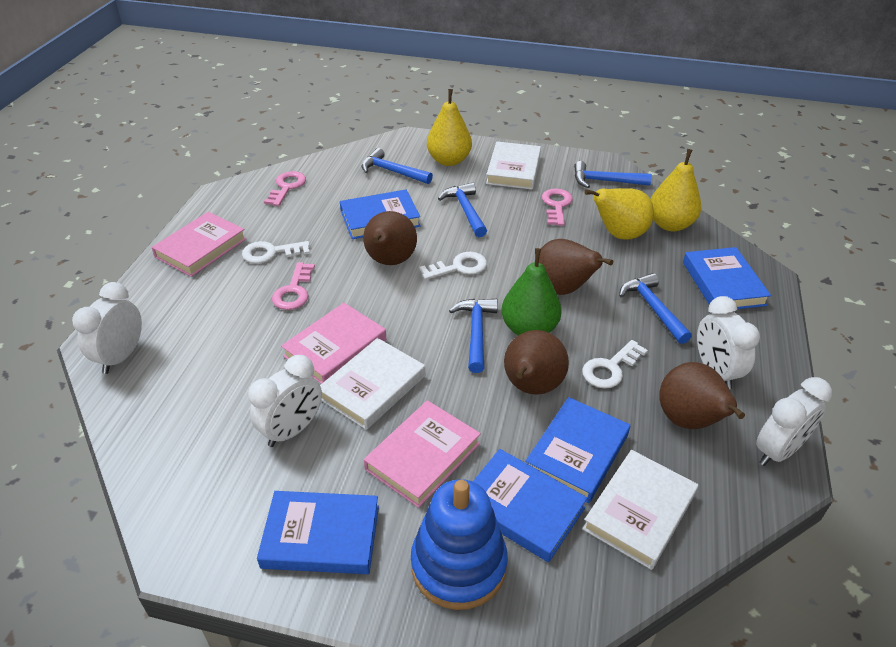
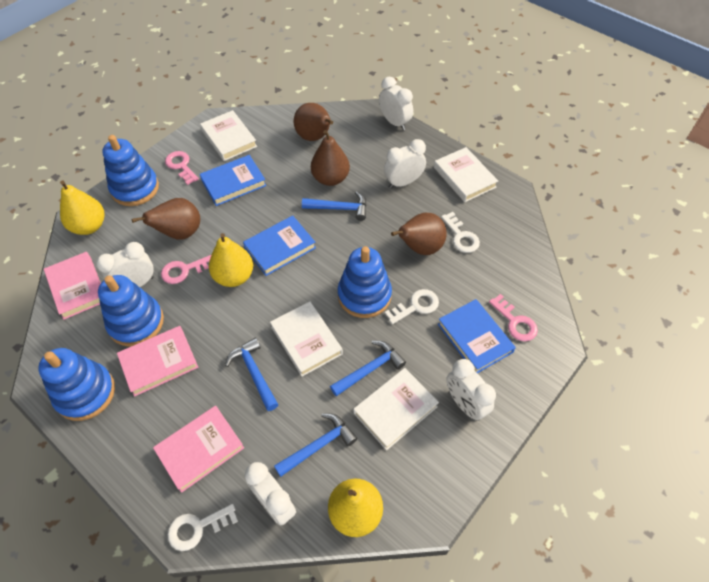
blue book: 5 -> 3
blue hammer: 5 -> 4
blue stacking toy: 1 -> 4
green pear: 1 -> 0
white book: 3 -> 4
white clock: 4 -> 5

